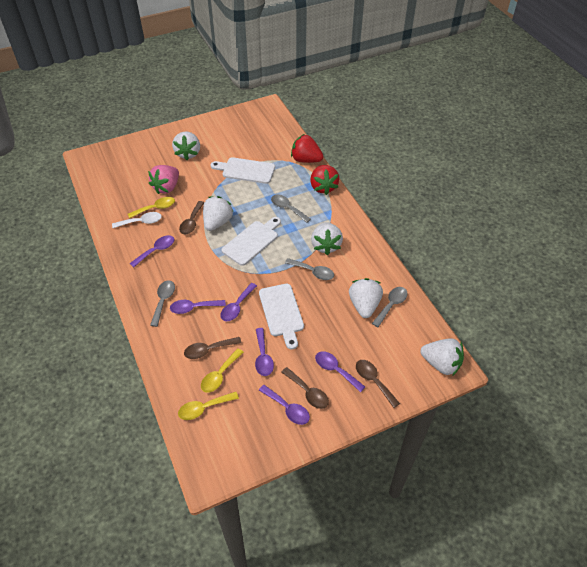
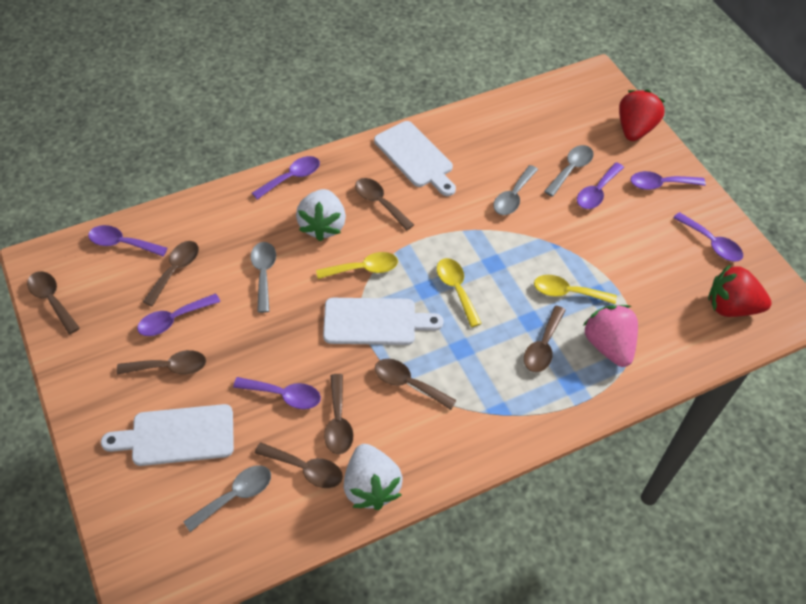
brown spoon: 4 -> 8
purple spoon: 6 -> 7
white spoon: 1 -> 0
white strawberry: 5 -> 2

